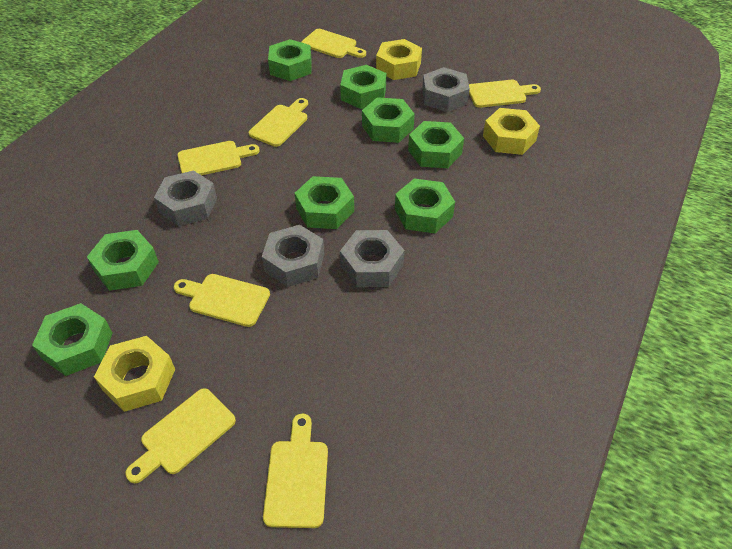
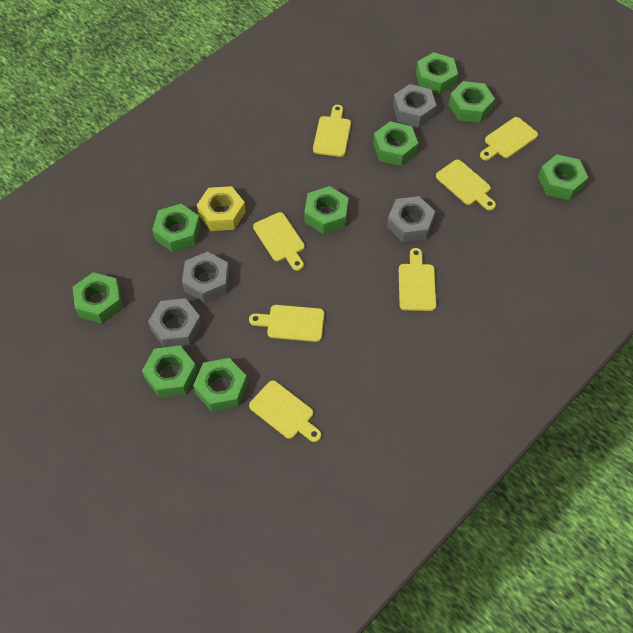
green nut: 8 -> 9
yellow nut: 3 -> 1

